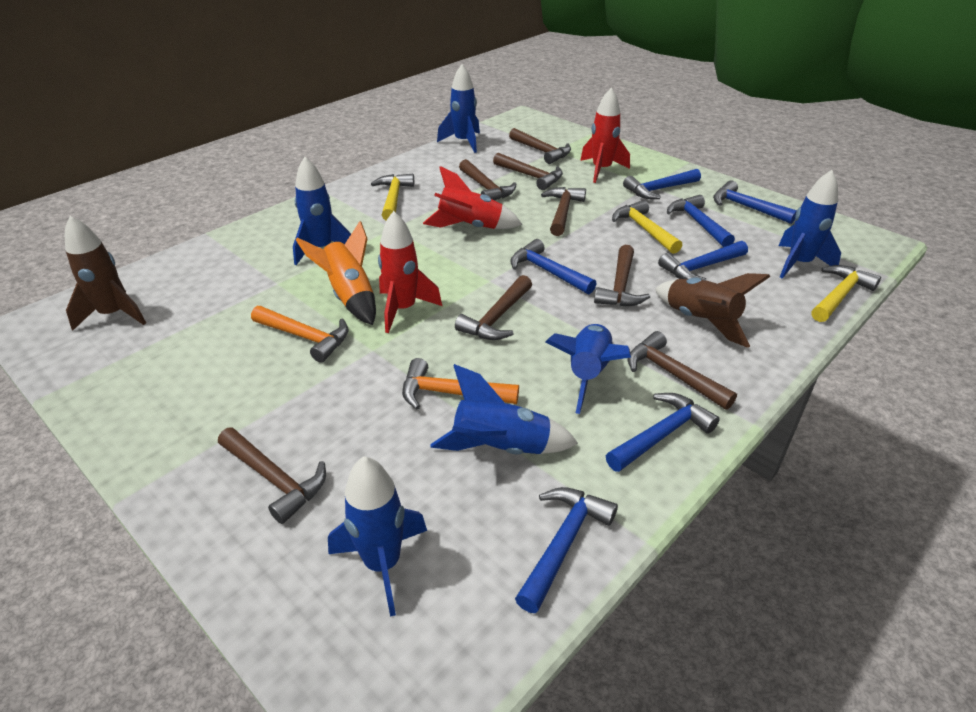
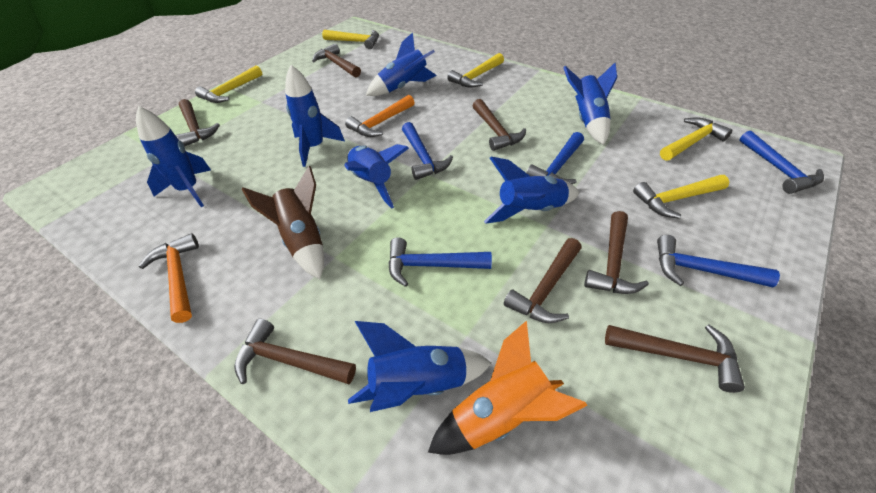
blue hammer: 7 -> 5
blue rocket: 6 -> 7
brown hammer: 8 -> 7
brown rocket: 2 -> 1
red rocket: 3 -> 0
yellow hammer: 3 -> 5

